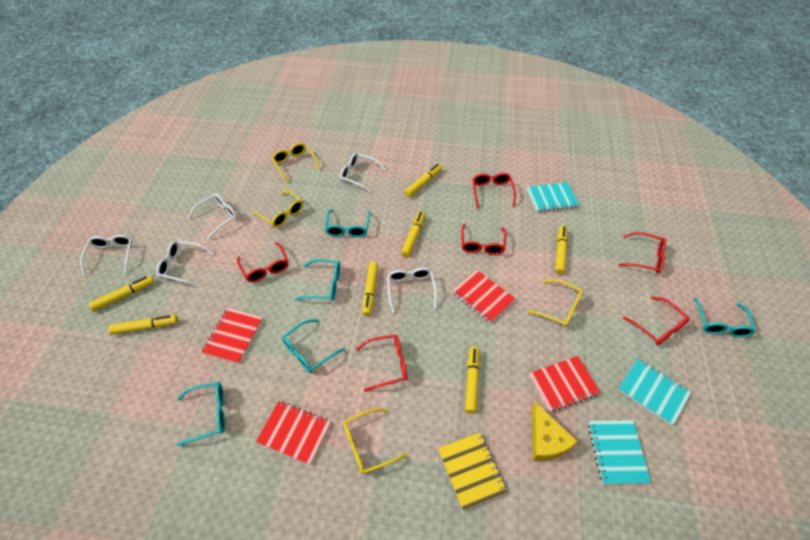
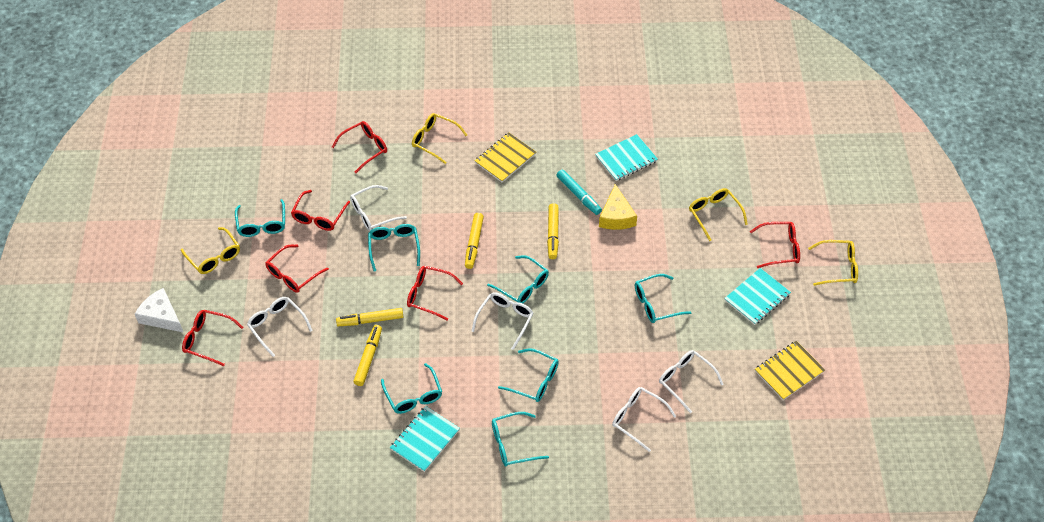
red notebook: 4 -> 0
turquoise glasses: 5 -> 7
turquoise marker: 0 -> 1
white cheese: 0 -> 1
yellow marker: 7 -> 4
yellow notebook: 1 -> 2

